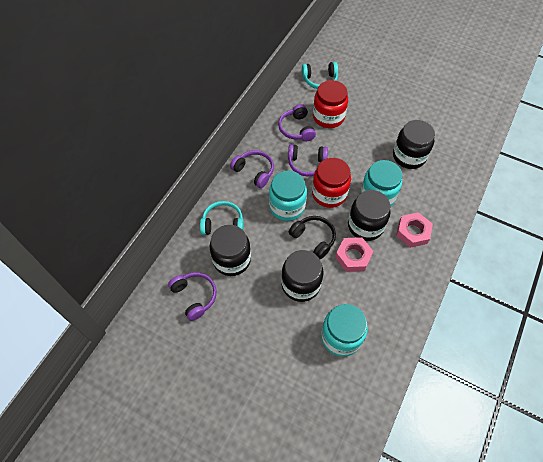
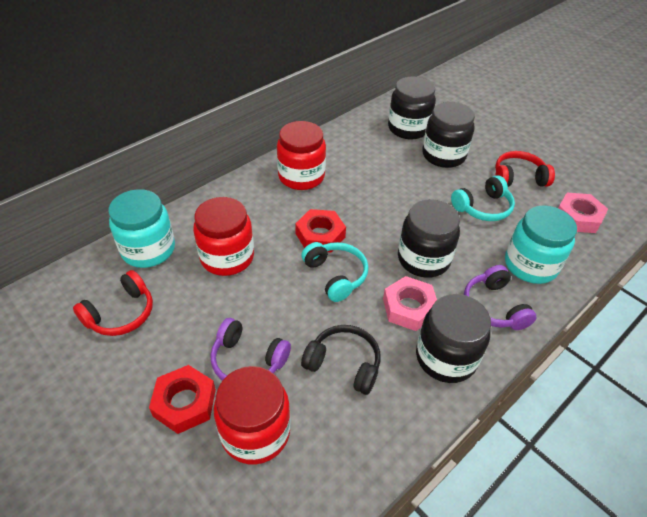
purple headphones: 4 -> 2
red headphones: 0 -> 2
red jar: 2 -> 3
red nut: 0 -> 2
turquoise jar: 3 -> 2

